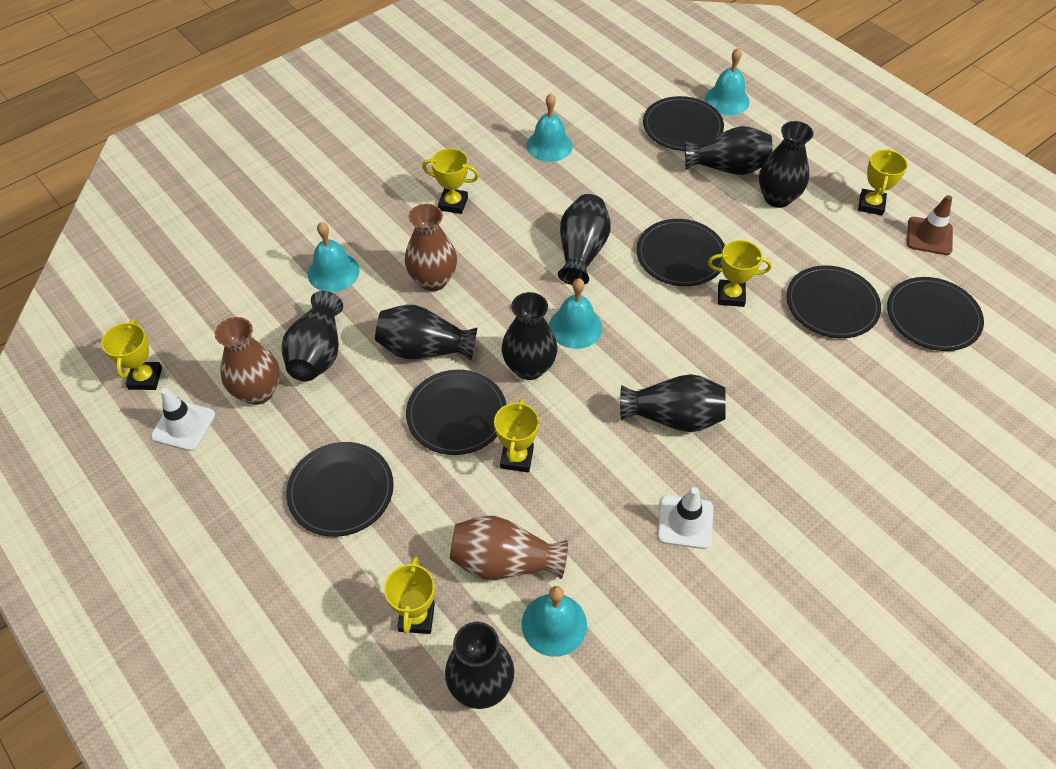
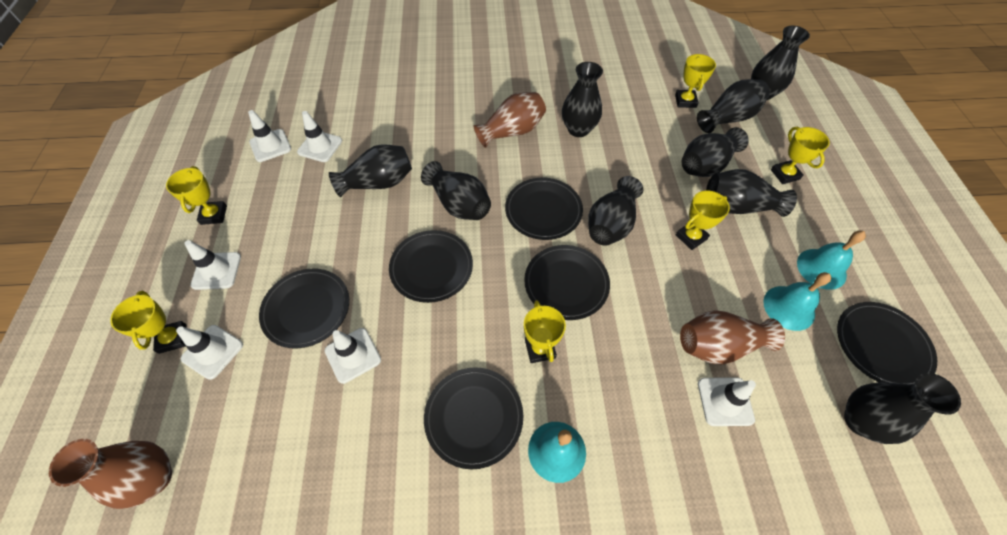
black vase: 8 -> 9
brown traffic cone: 1 -> 0
turquoise bell: 5 -> 3
white traffic cone: 2 -> 6

